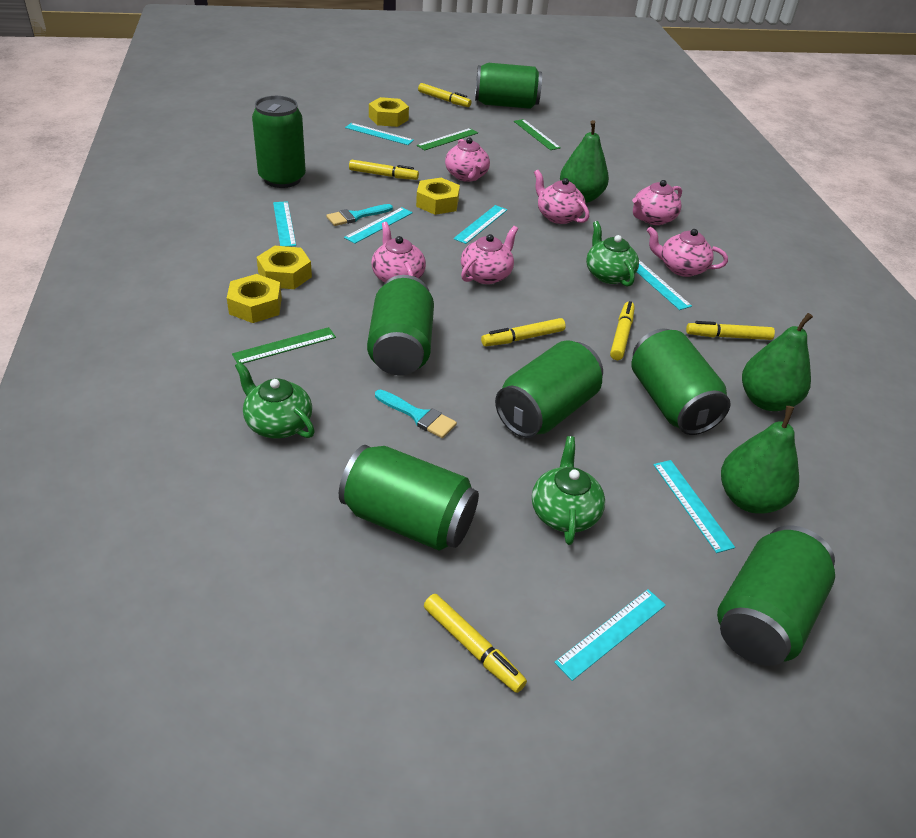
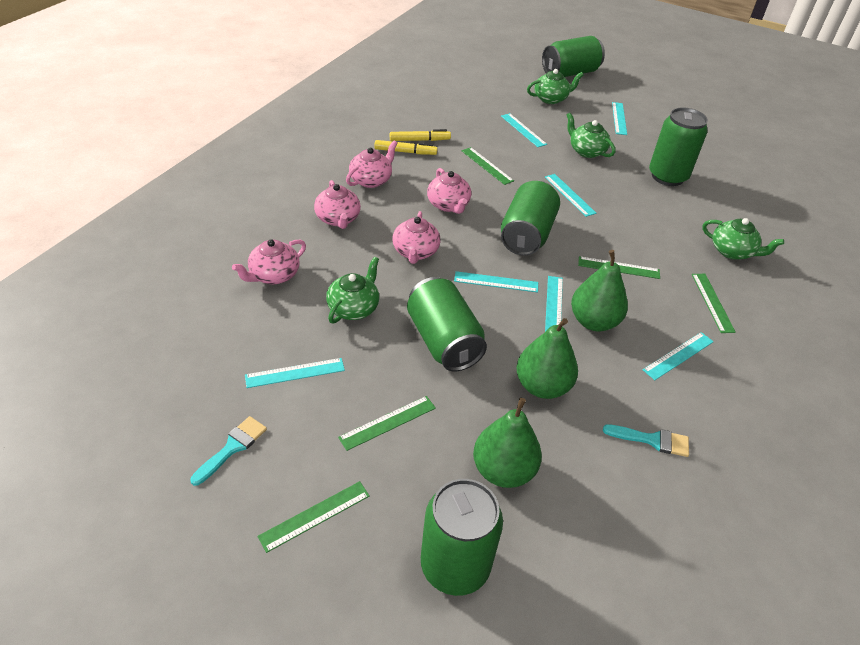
green can: 7 -> 5
green ruler: 3 -> 5
green teapot: 3 -> 4
pink teapot: 6 -> 5
yellow marker: 6 -> 2
yellow nut: 4 -> 0

